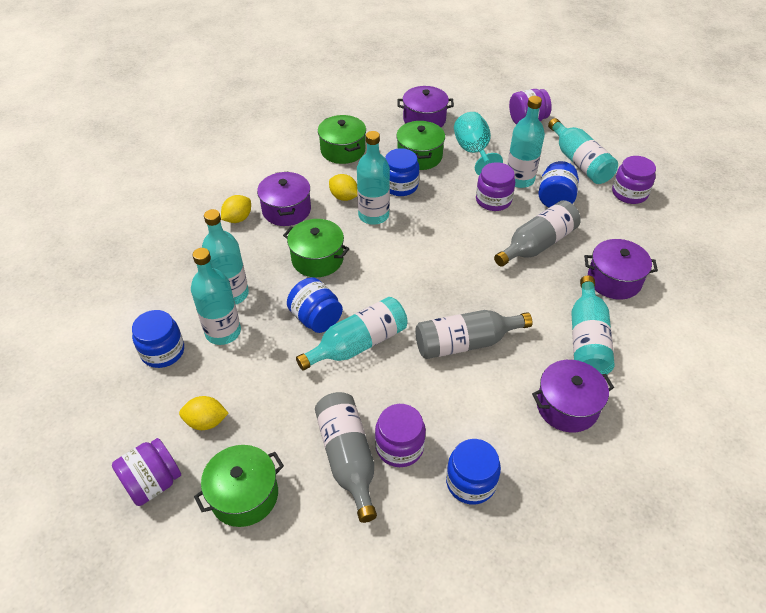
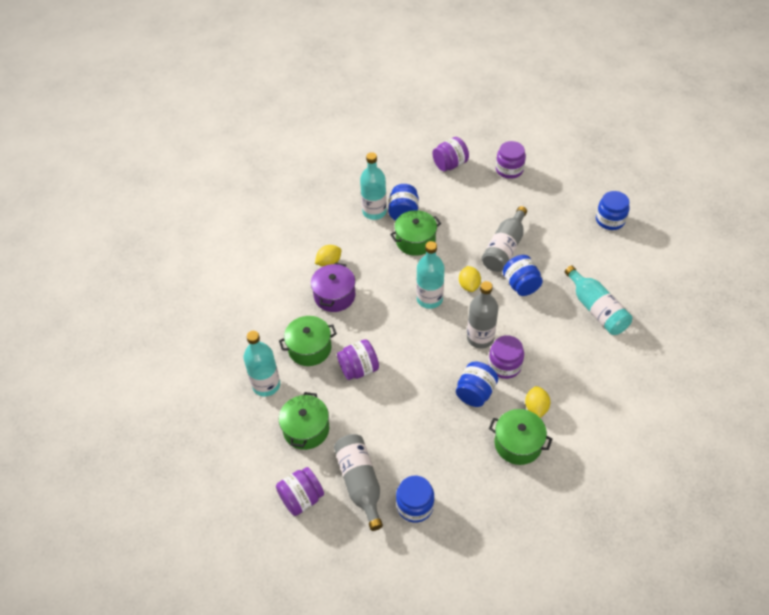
purple pot: 4 -> 1
turquoise bottle: 7 -> 4
turquoise goblet: 1 -> 0

